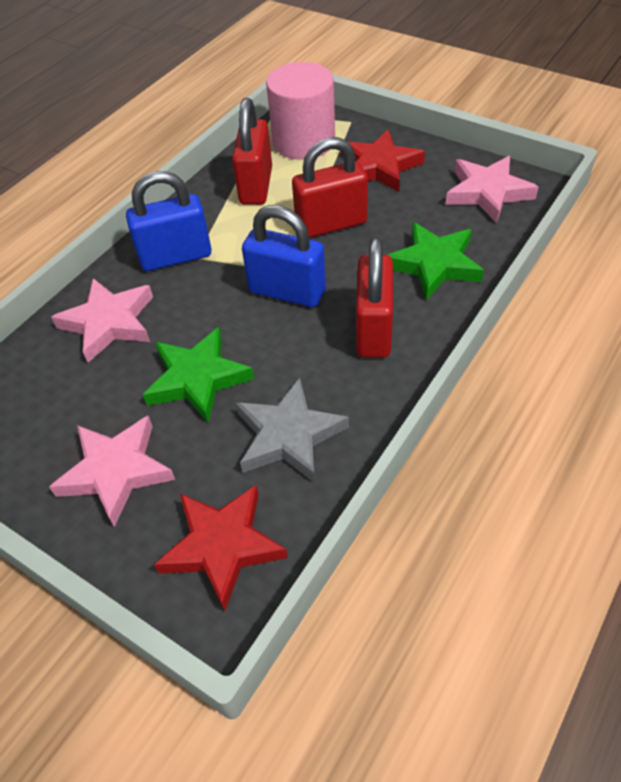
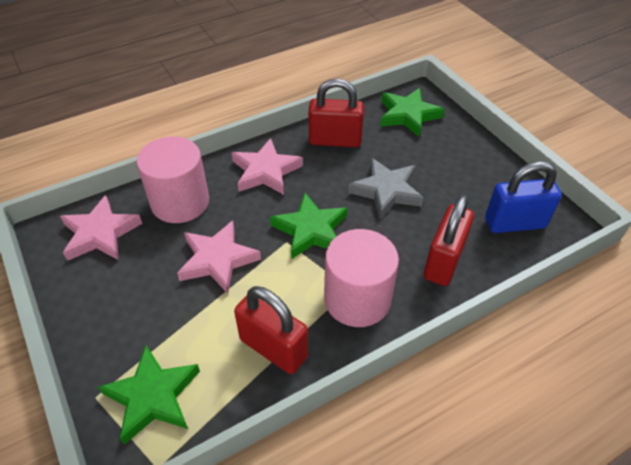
blue padlock: 2 -> 1
green star: 2 -> 3
pink cylinder: 1 -> 2
red star: 2 -> 0

